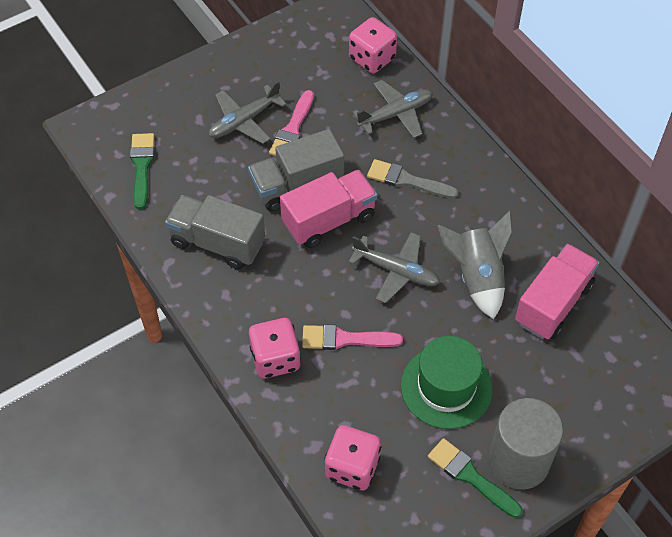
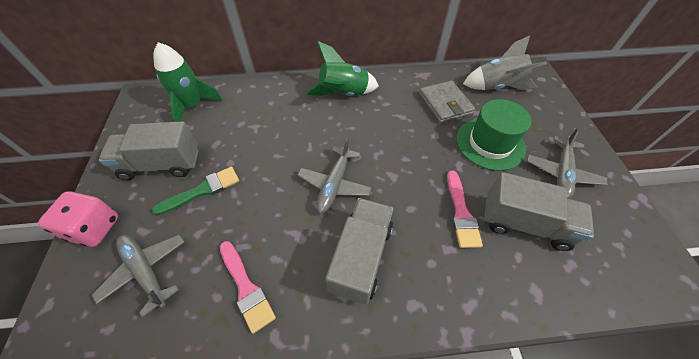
green brush: 2 -> 1
green rocket: 0 -> 2
grey brush: 1 -> 0
grey cylinder: 1 -> 0
grey truck: 2 -> 3
grey wallet: 0 -> 1
pink dice: 3 -> 1
pink truck: 2 -> 0

